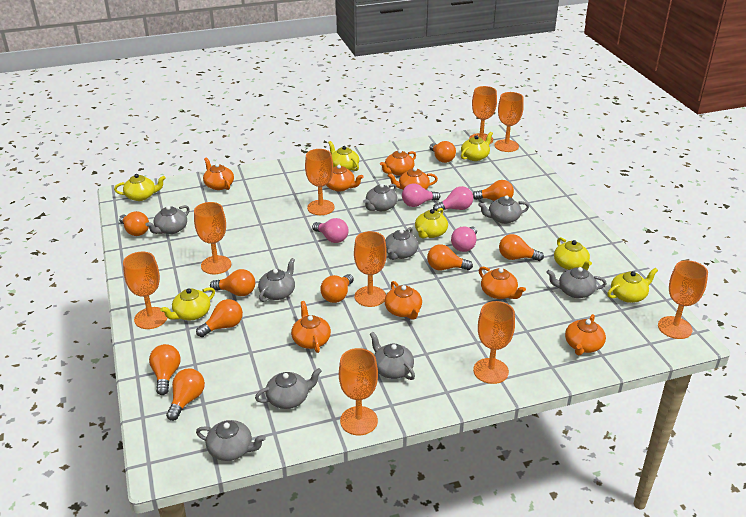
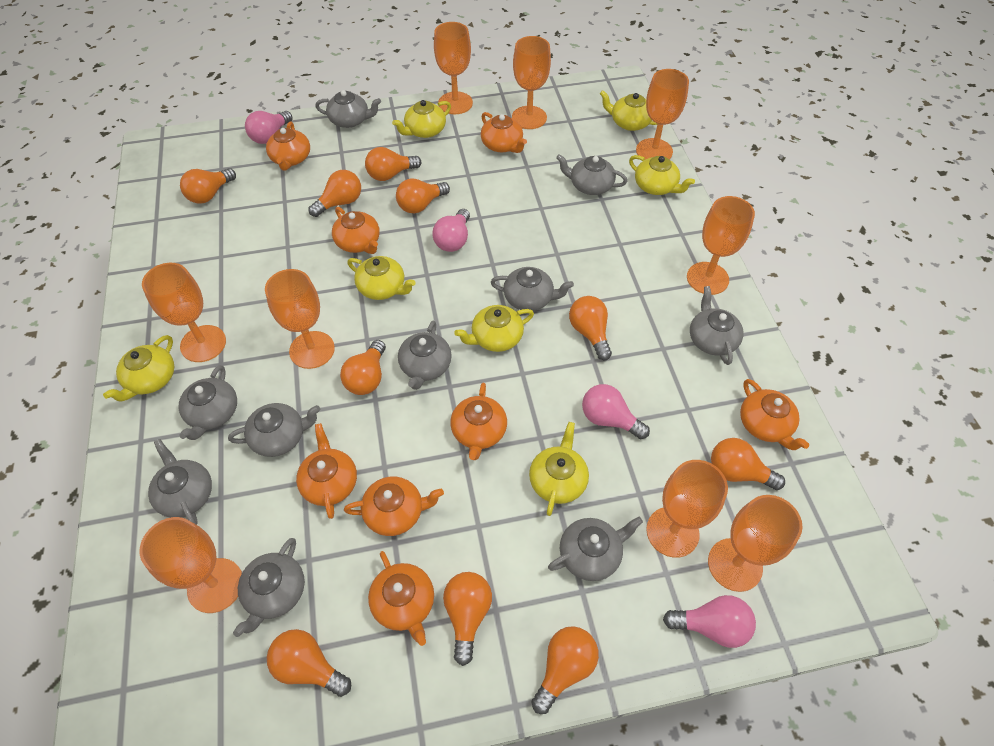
grey teapot: 9 -> 10

